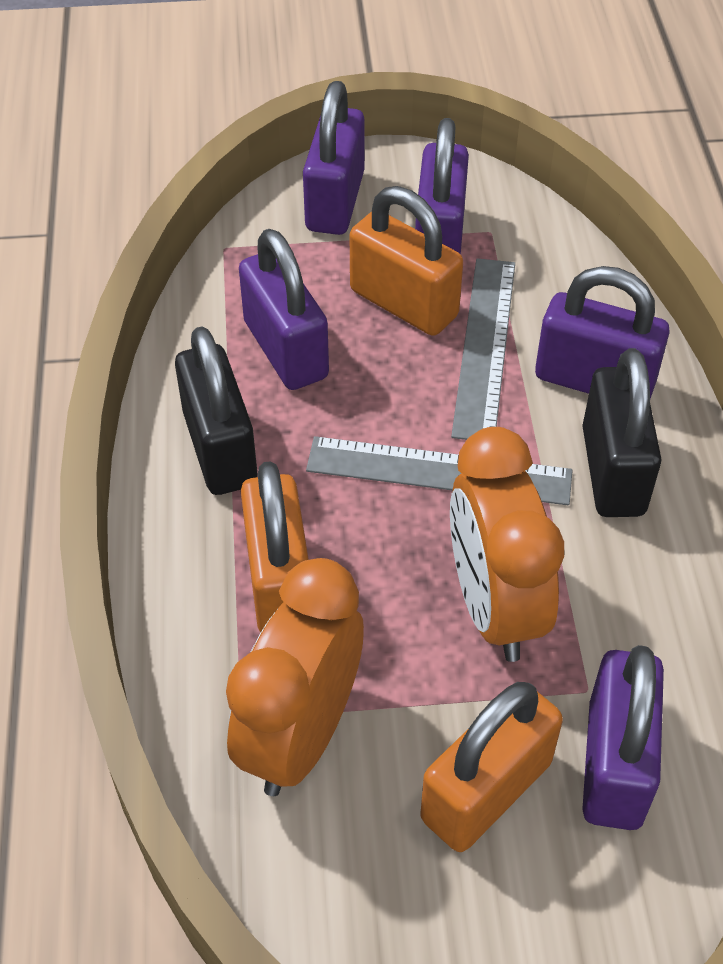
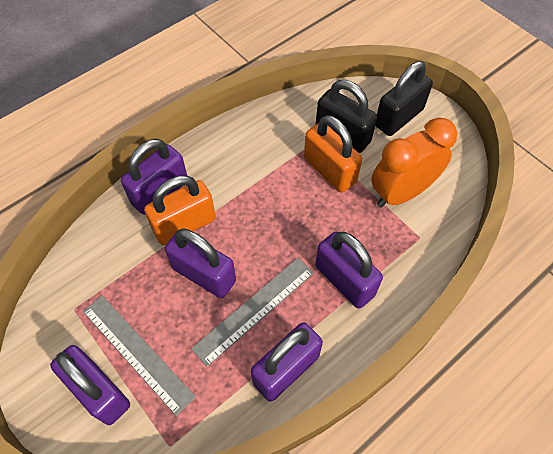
orange clock: 2 -> 1
orange padlock: 3 -> 2

